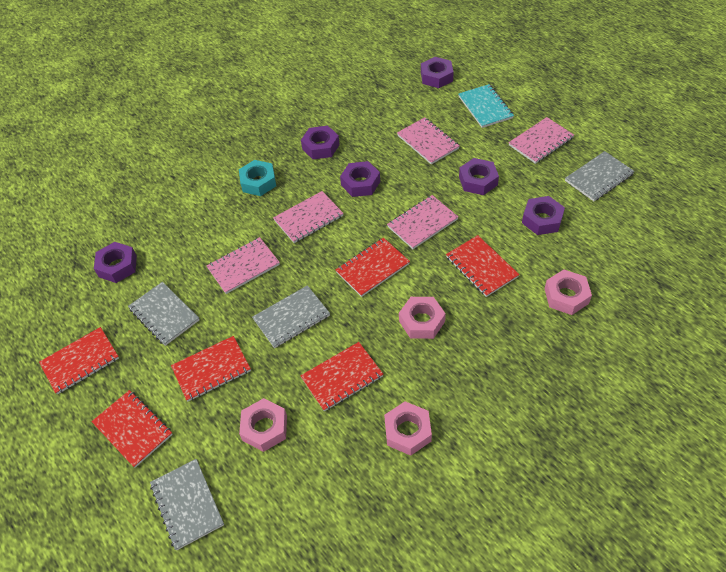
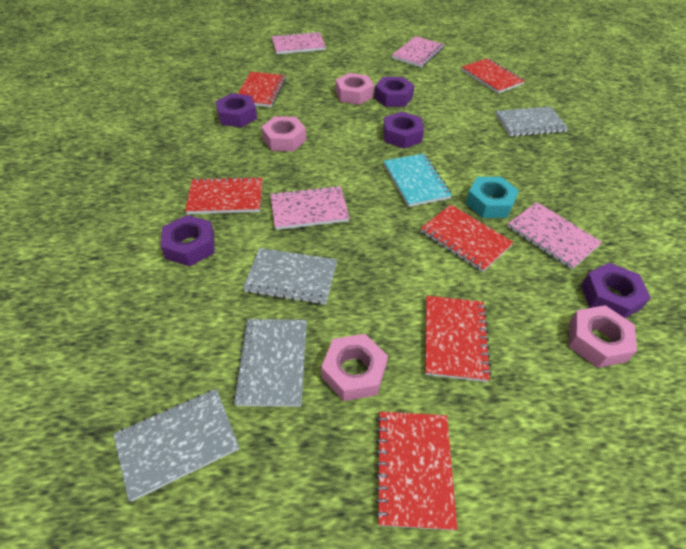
pink notebook: 5 -> 4
purple nut: 6 -> 5

